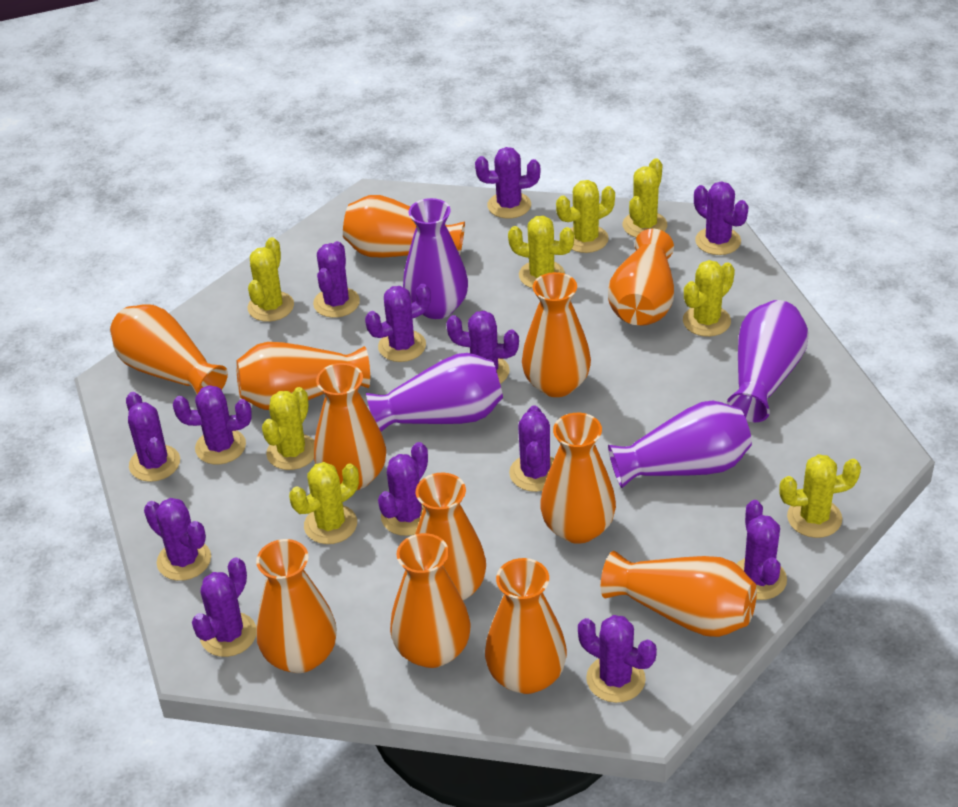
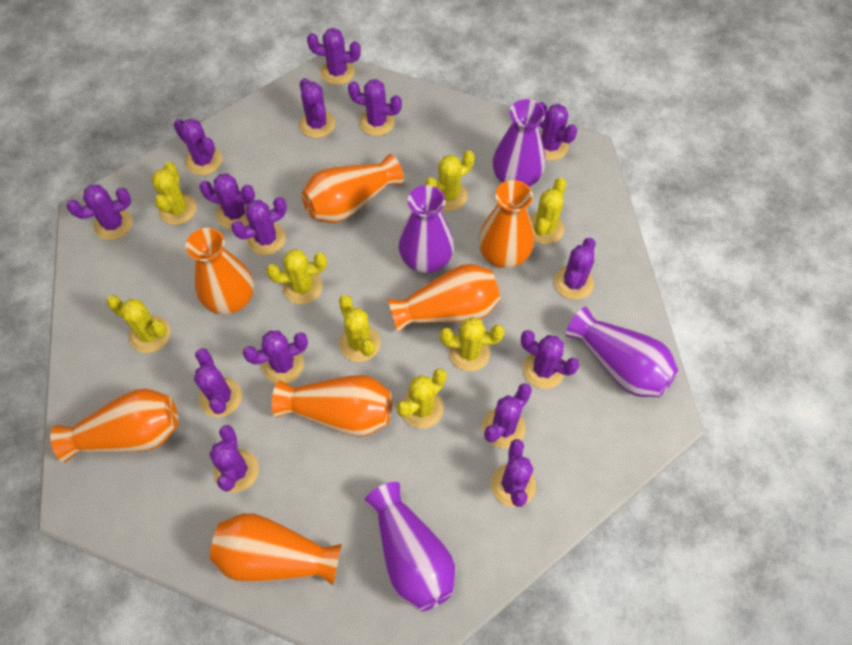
orange vase: 12 -> 7
purple cactus: 13 -> 15

